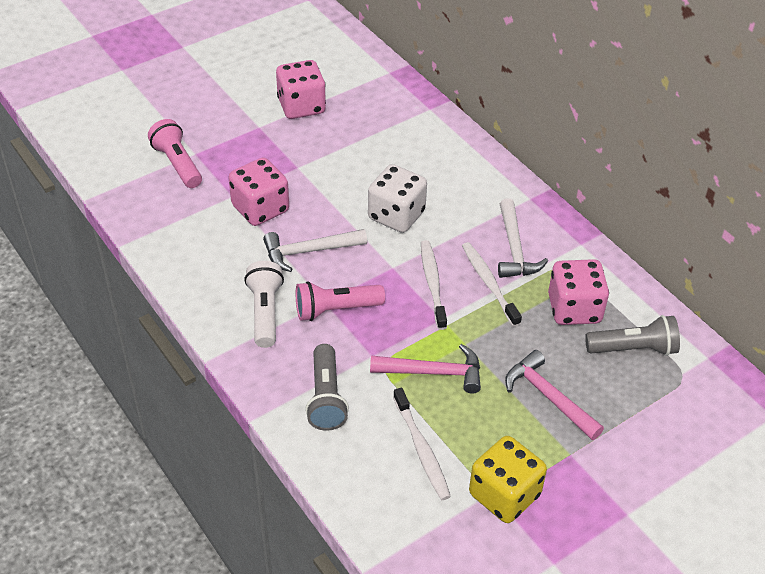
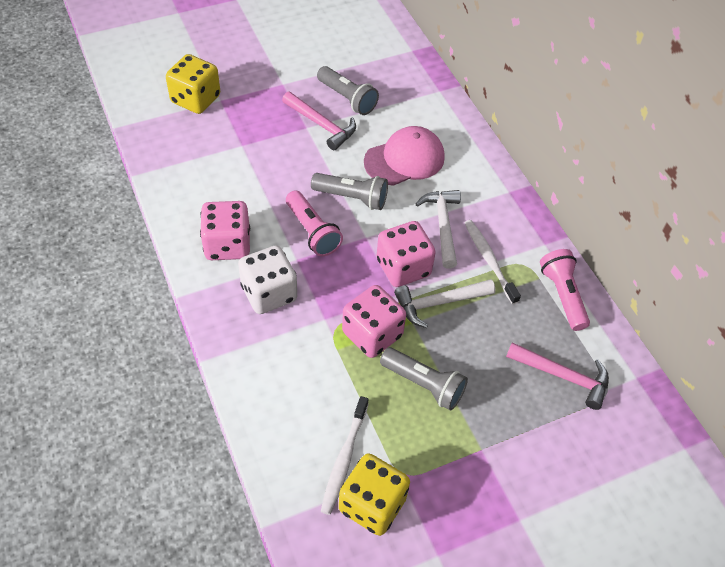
grey flashlight: 2 -> 3
pink cap: 0 -> 1
white flashlight: 1 -> 0
white toothbrush: 3 -> 2
yellow dice: 1 -> 2

